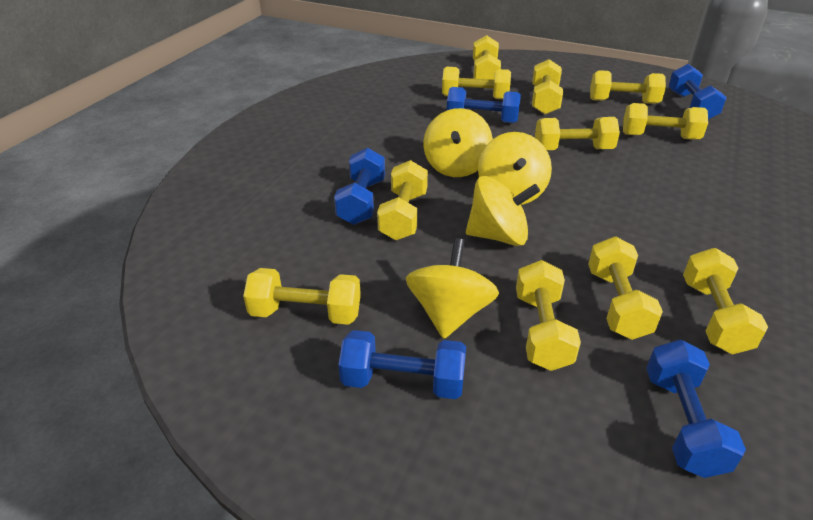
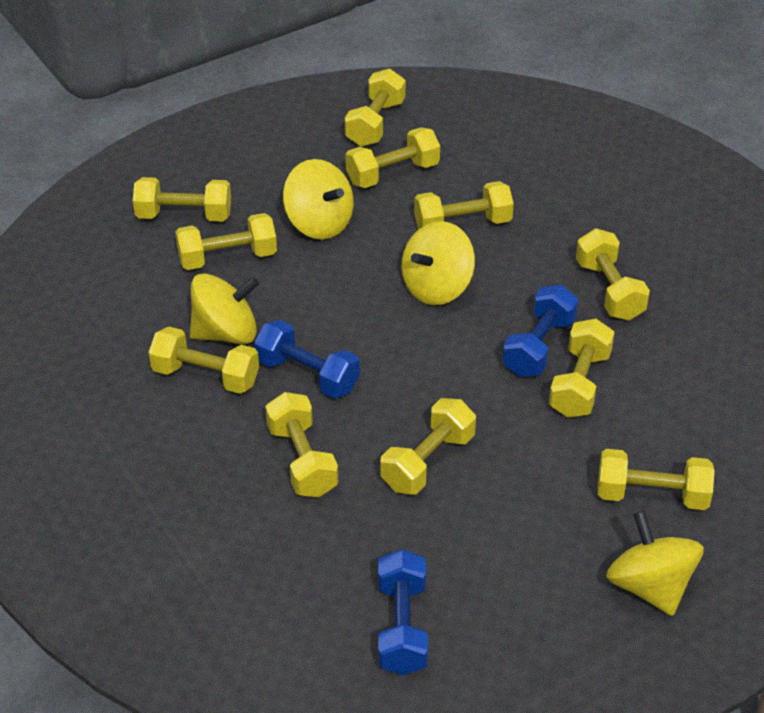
blue dumbbell: 5 -> 3

